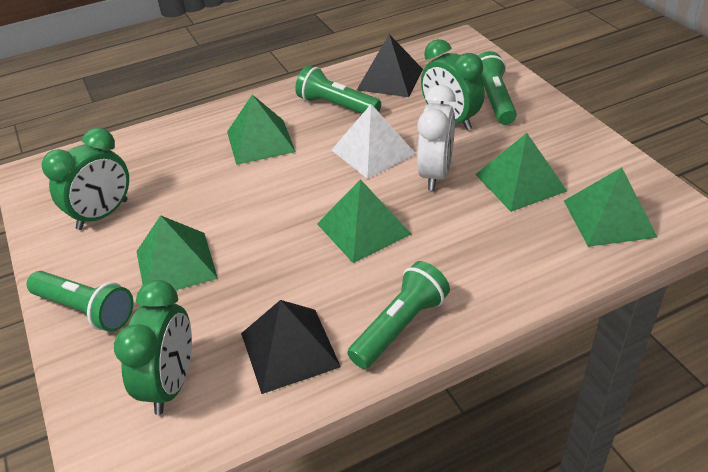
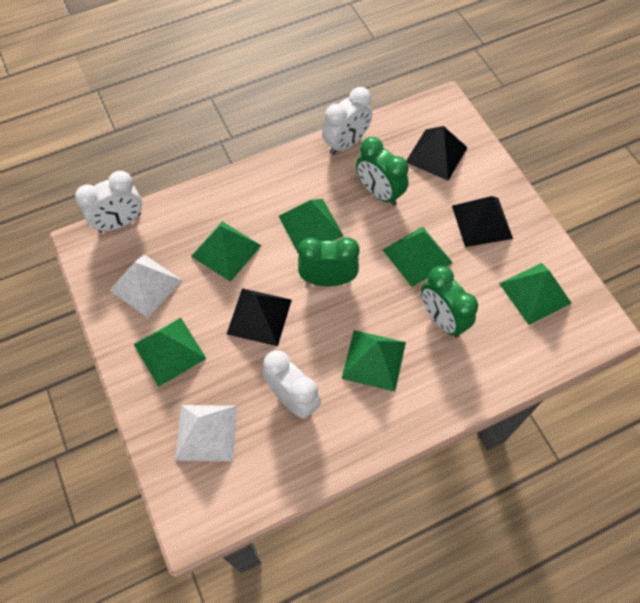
black pyramid: 2 -> 3
green flashlight: 4 -> 0
green pyramid: 5 -> 6
white clock: 1 -> 3
white pyramid: 1 -> 2

